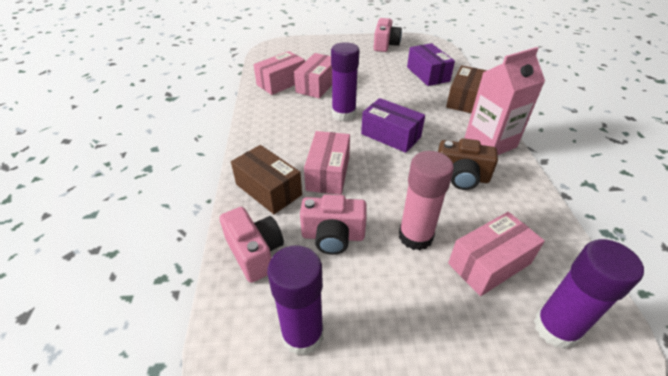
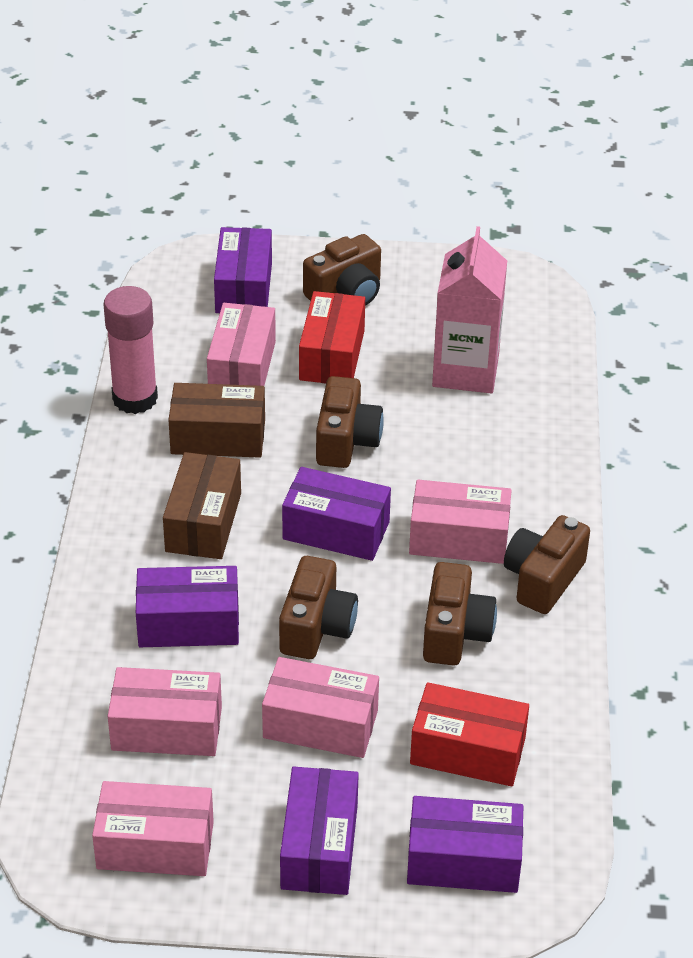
brown camera: 1 -> 5
pink box: 4 -> 5
pink camera: 3 -> 0
purple box: 2 -> 5
purple glue stick: 3 -> 0
red box: 0 -> 2

